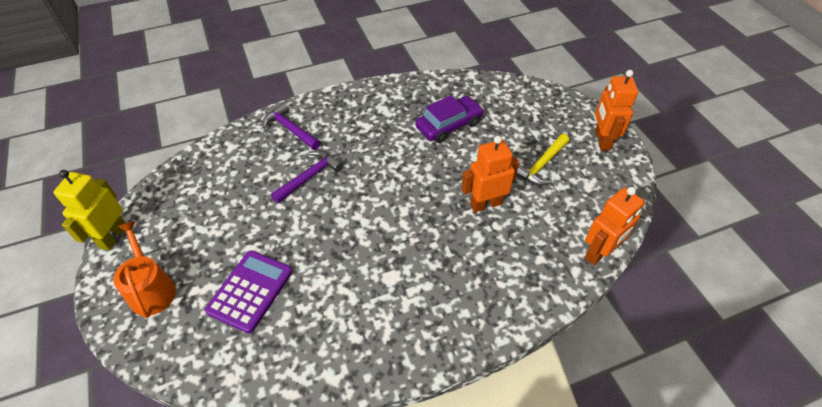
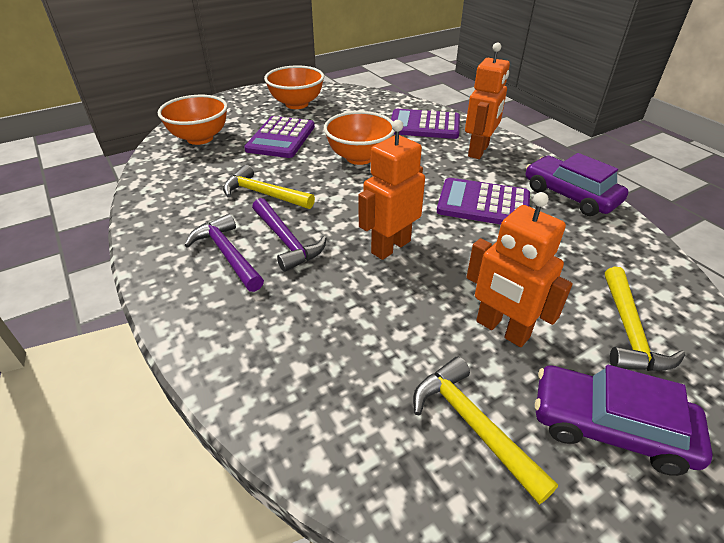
orange bowl: 0 -> 3
orange watering can: 1 -> 0
purple calculator: 1 -> 3
purple car: 1 -> 2
yellow hammer: 1 -> 3
yellow robot: 1 -> 0

